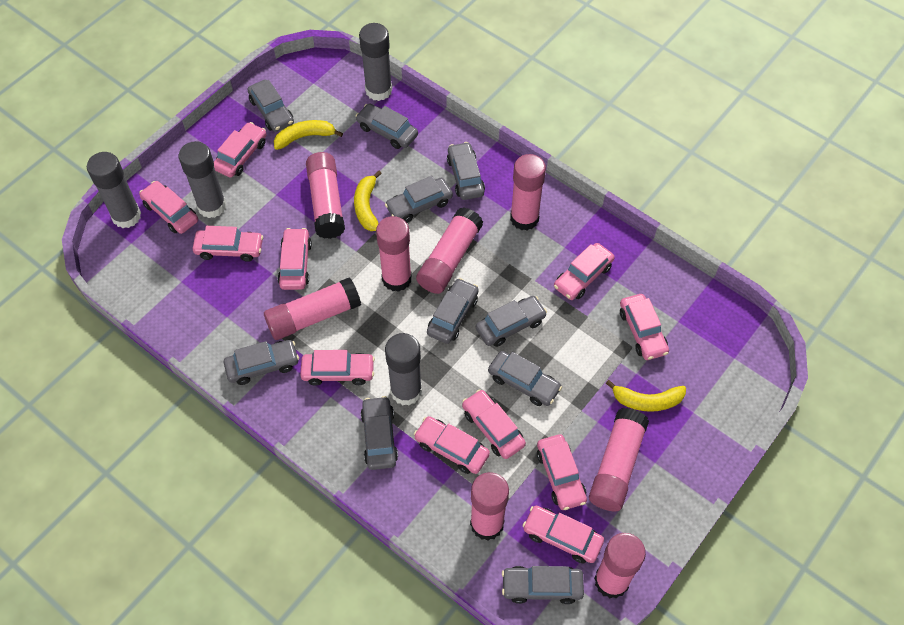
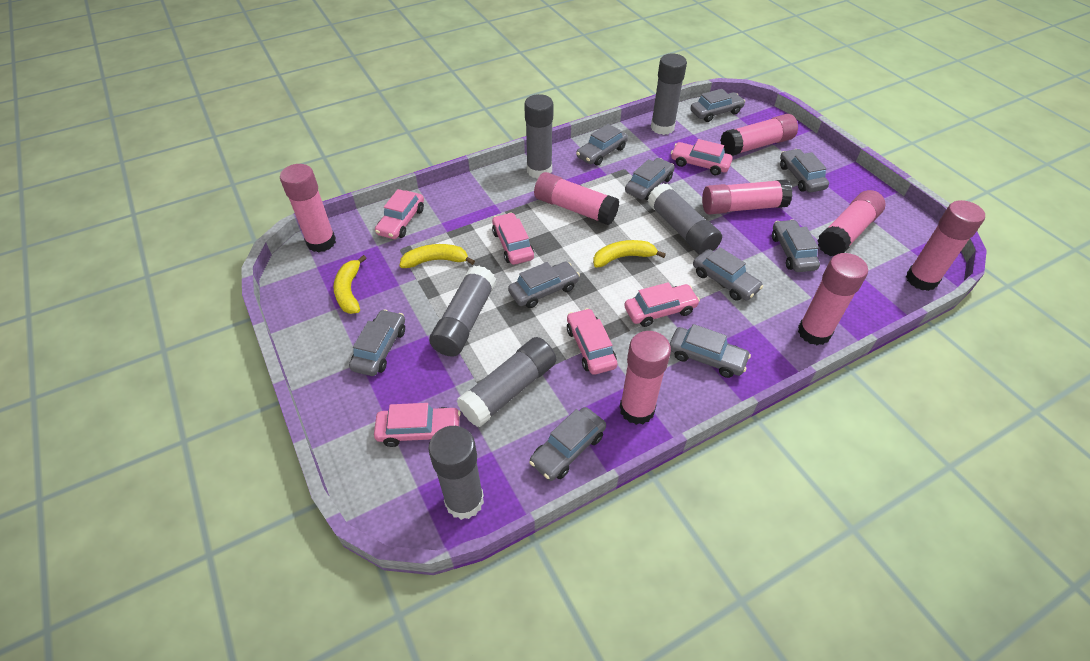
grey glue stick: 4 -> 6
pink car: 11 -> 6

